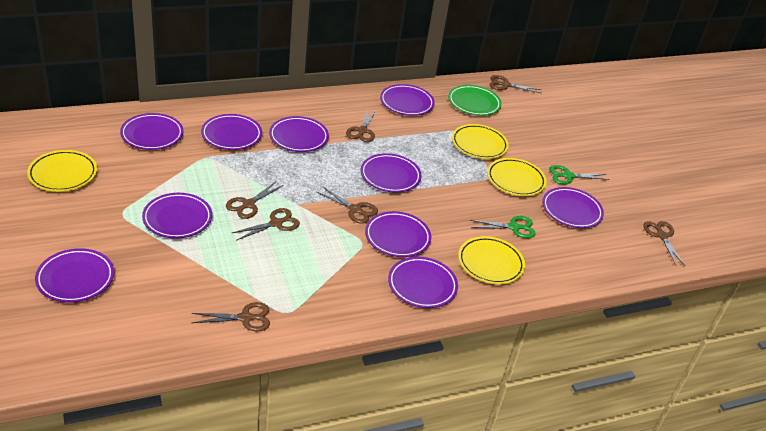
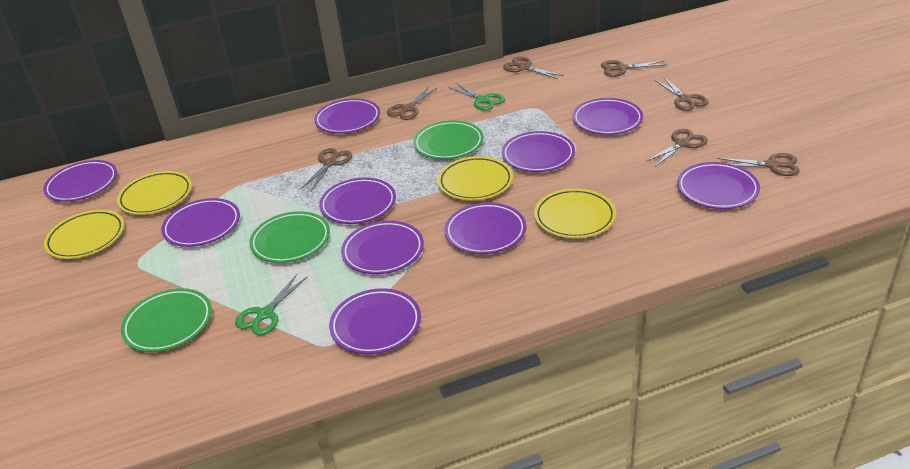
green plate: 1 -> 3

